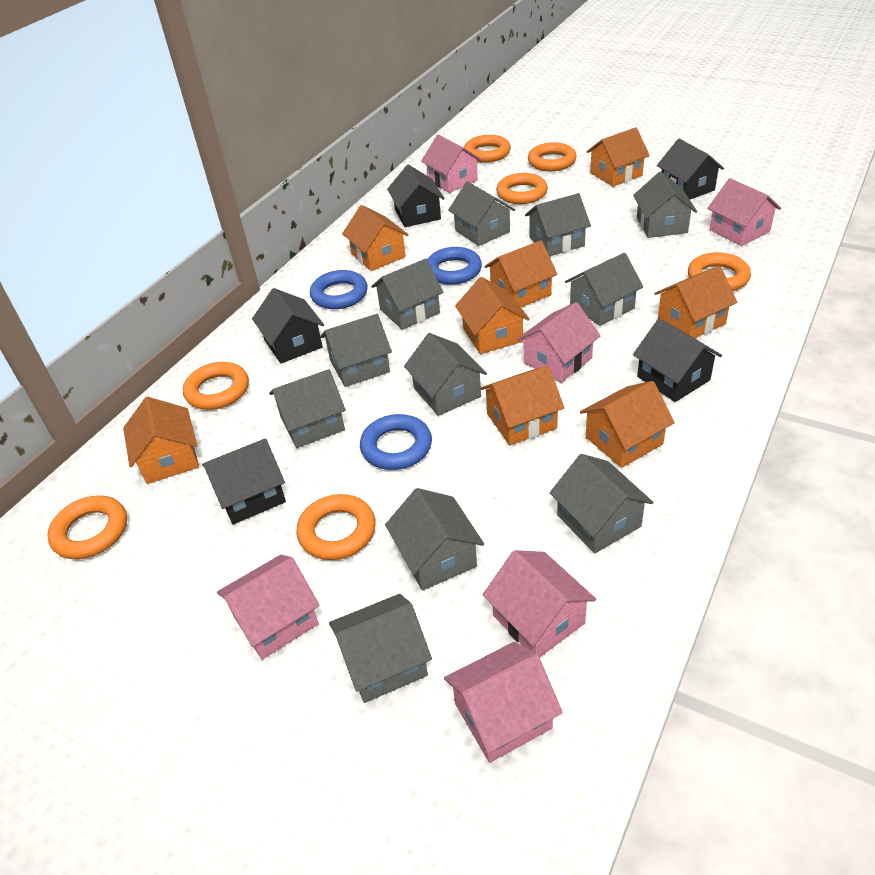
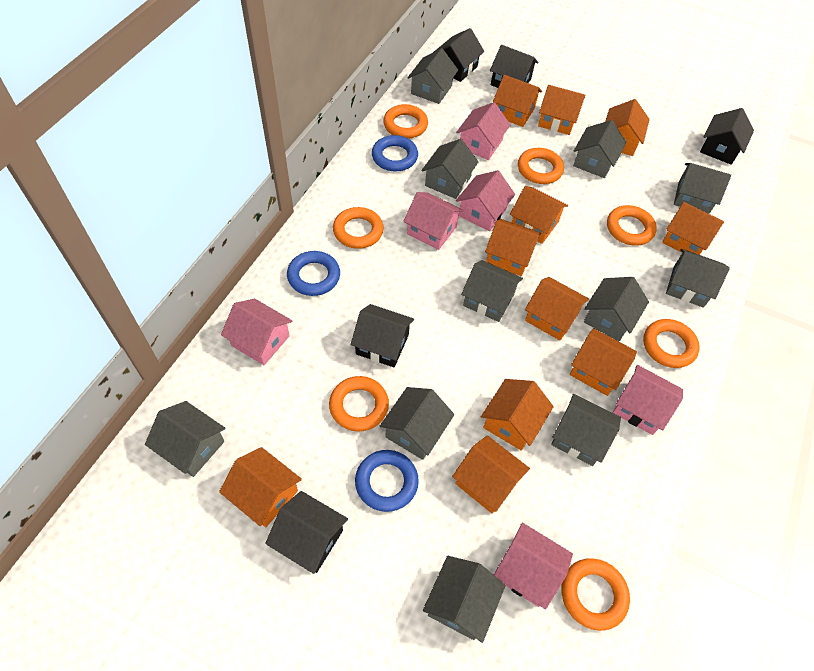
orange house: 8 -> 11

